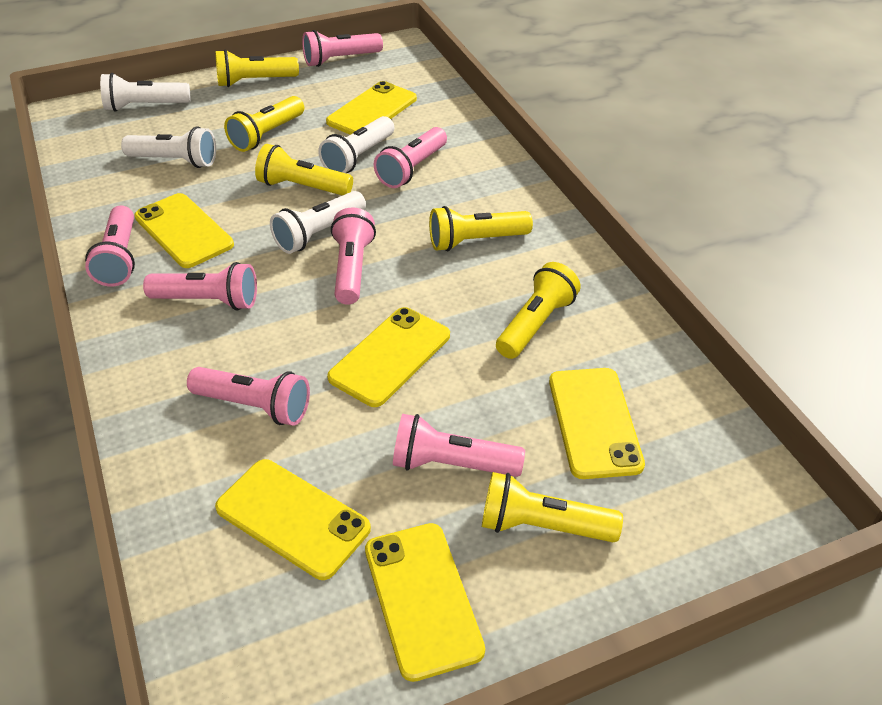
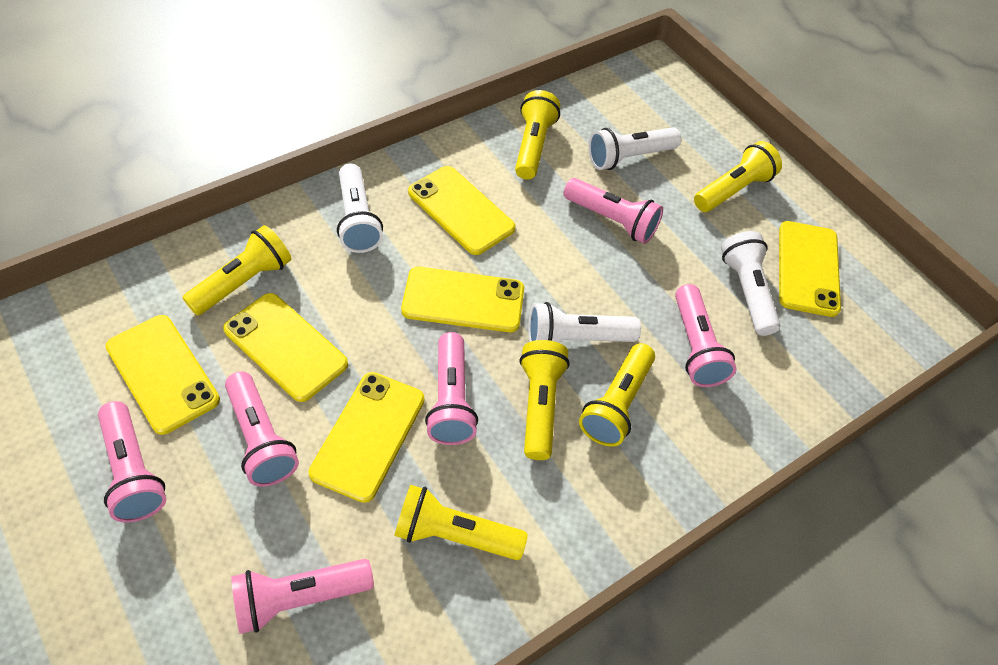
pink flashlight: 7 -> 6

